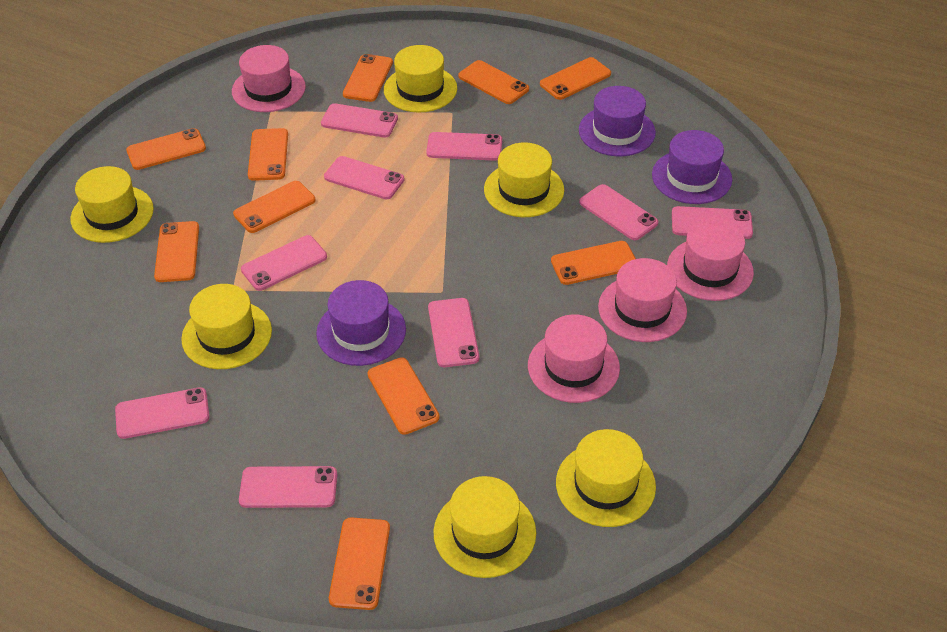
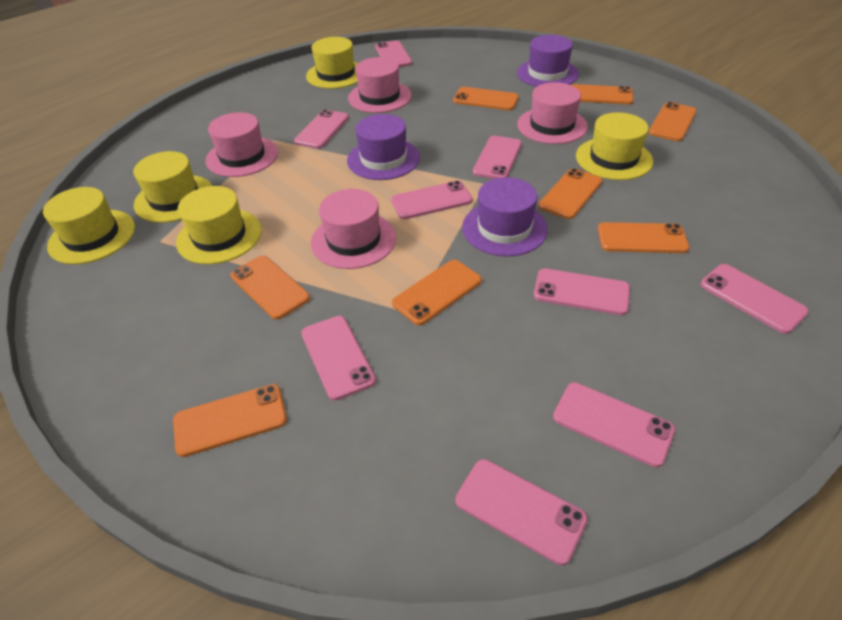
orange phone: 10 -> 8
yellow hat: 6 -> 5

